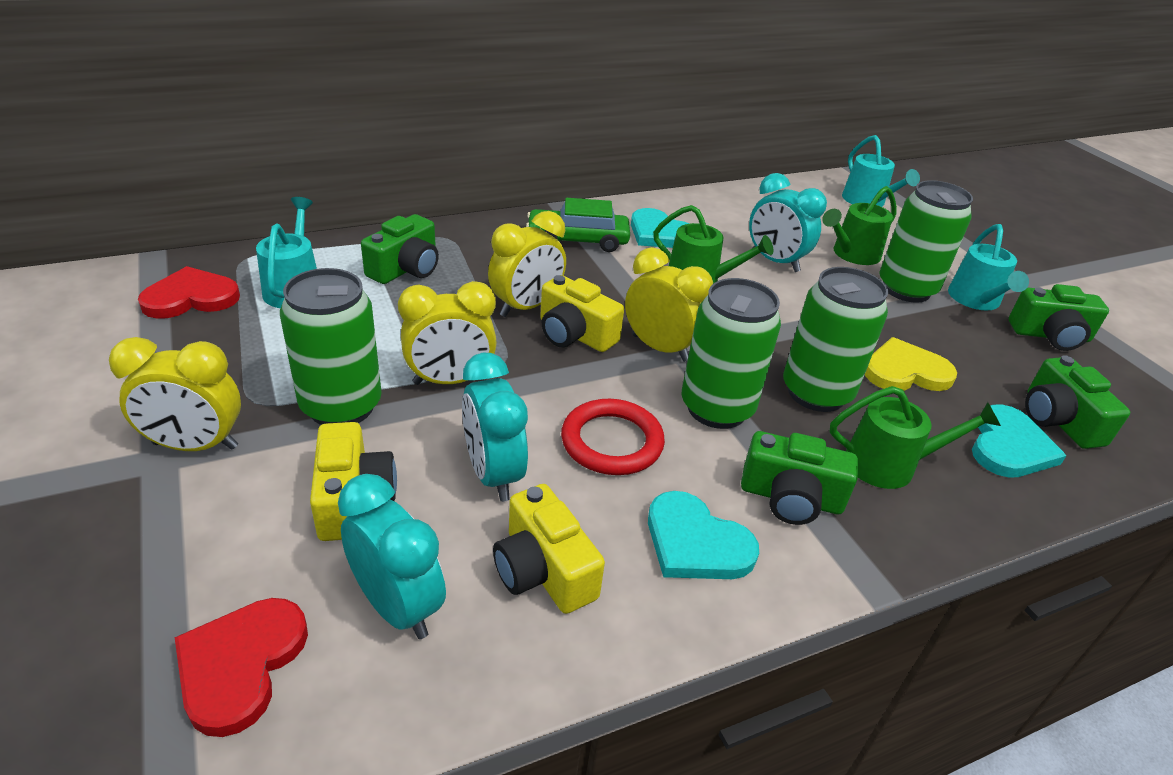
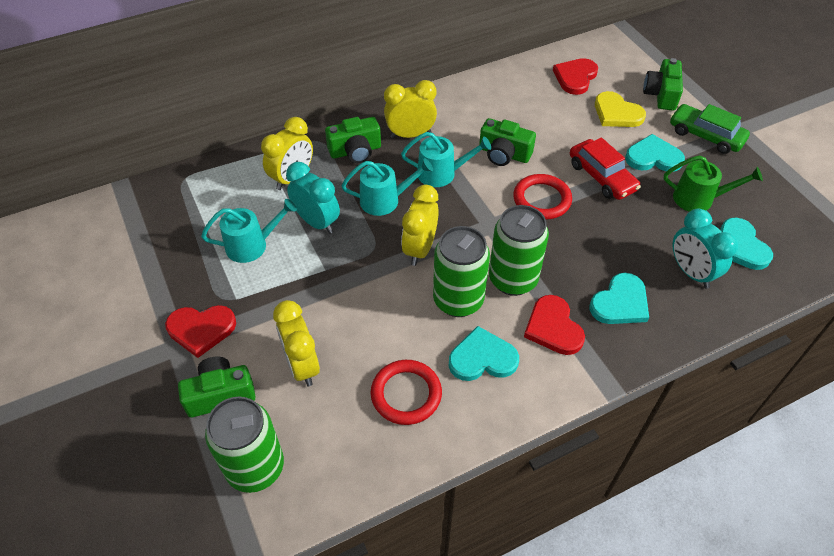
green can: 4 -> 3
green watering can: 3 -> 1
red car: 0 -> 1
red heart: 2 -> 3
red ring: 1 -> 2
turquoise clock: 3 -> 2
turquoise heart: 3 -> 4
yellow camera: 3 -> 0

